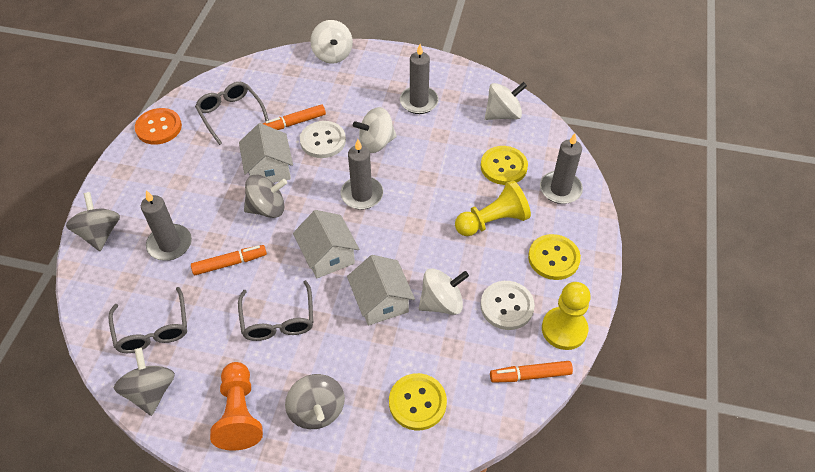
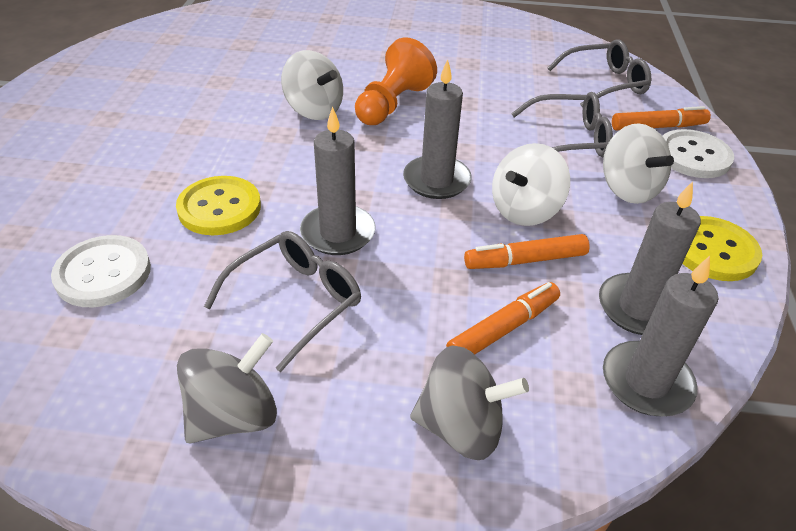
grey spinning top: 4 -> 2
orange button: 1 -> 0
white house: 3 -> 0
white spinning top: 4 -> 3
yellow button: 3 -> 2
yellow pawn: 2 -> 0

